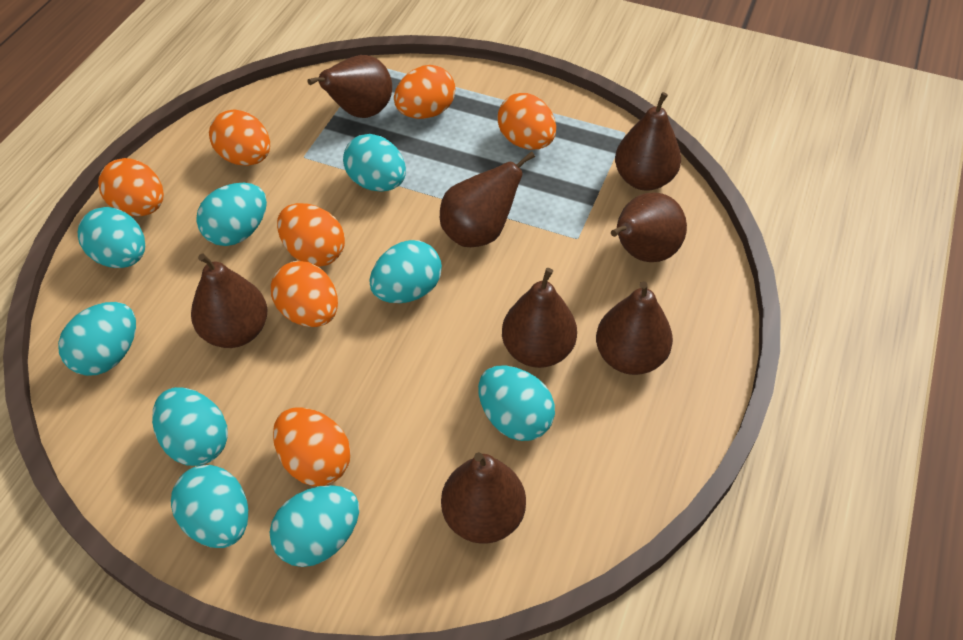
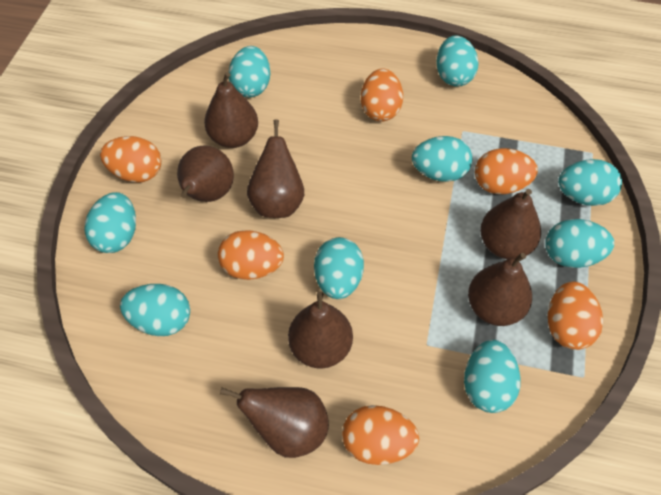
brown pear: 8 -> 7
orange egg: 7 -> 6

